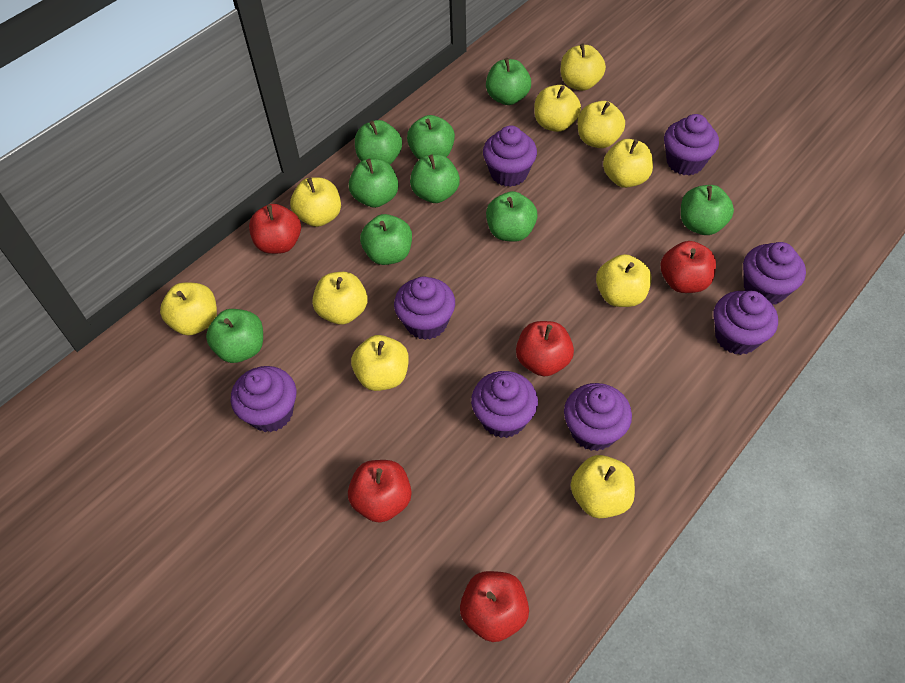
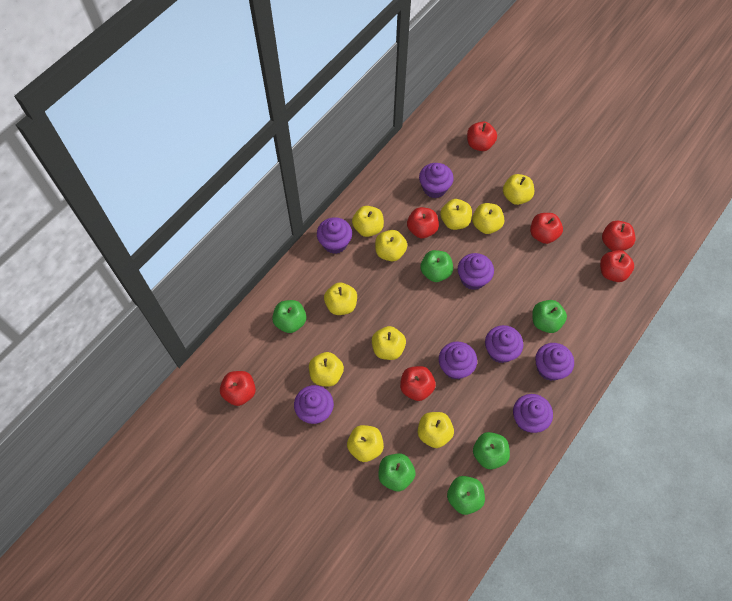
green apple: 9 -> 6
red apple: 5 -> 7

